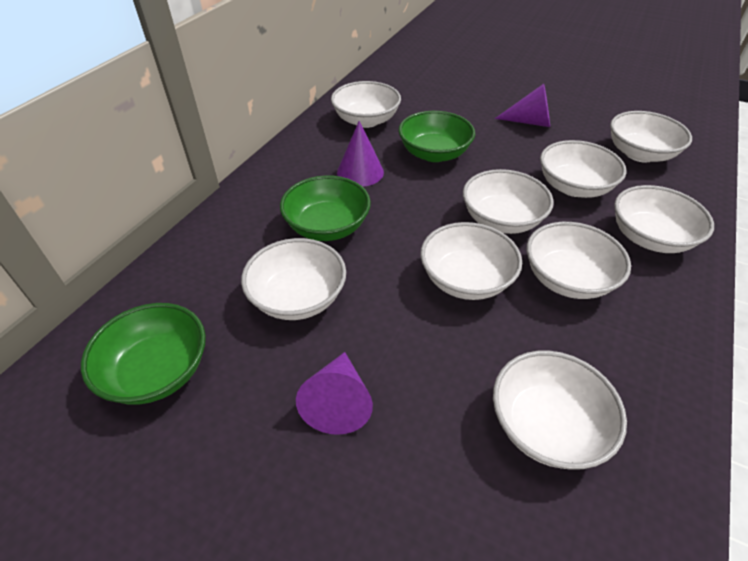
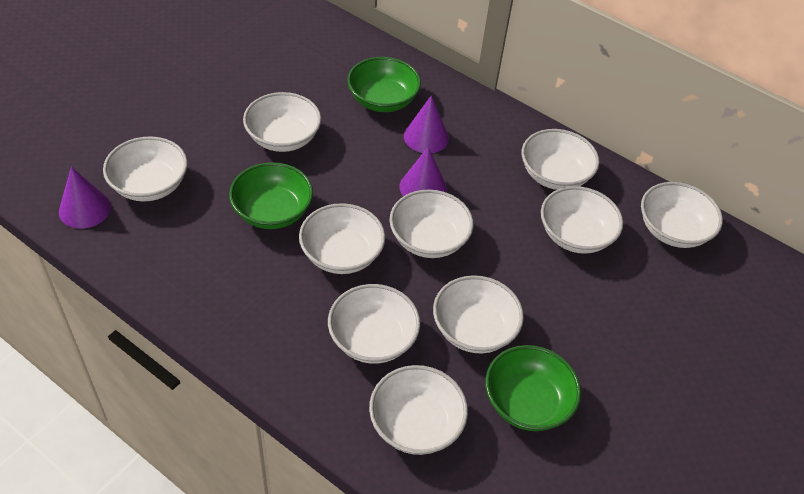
white bowl: 9 -> 10

